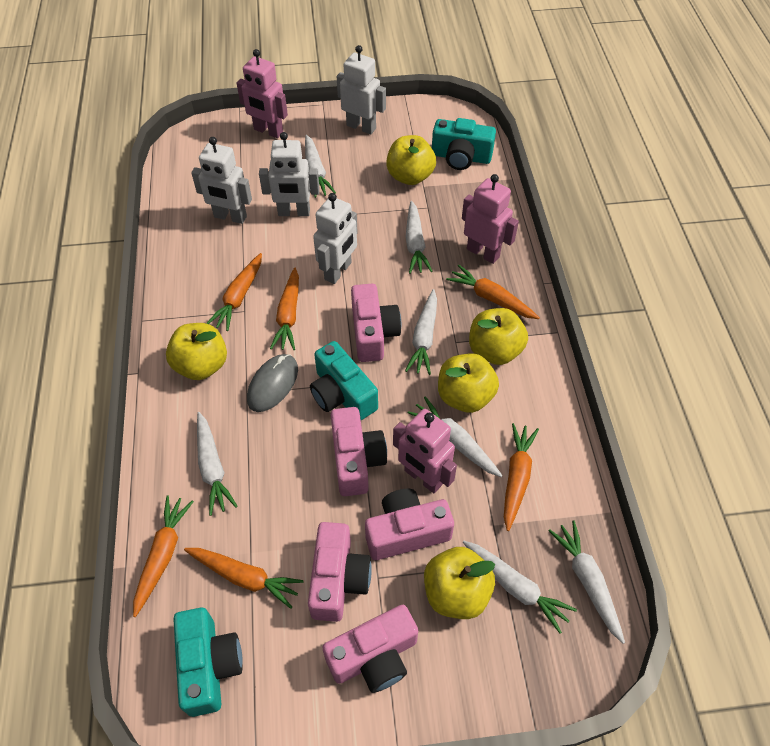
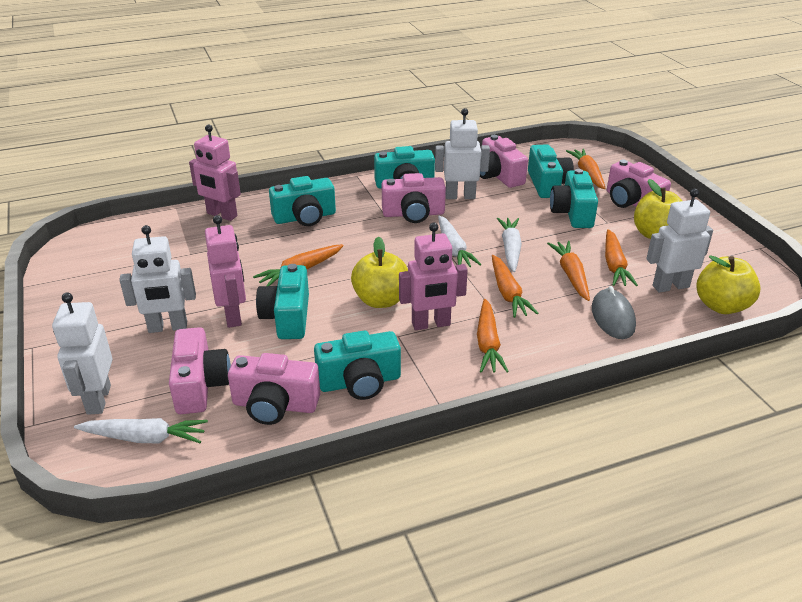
turquoise camera: 3 -> 6
white carrot: 7 -> 3
yellow apple: 5 -> 3

